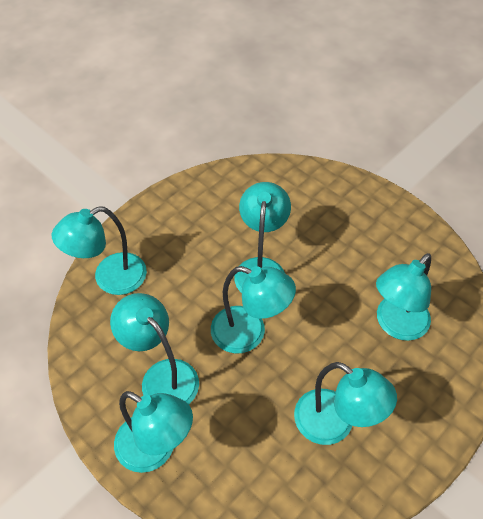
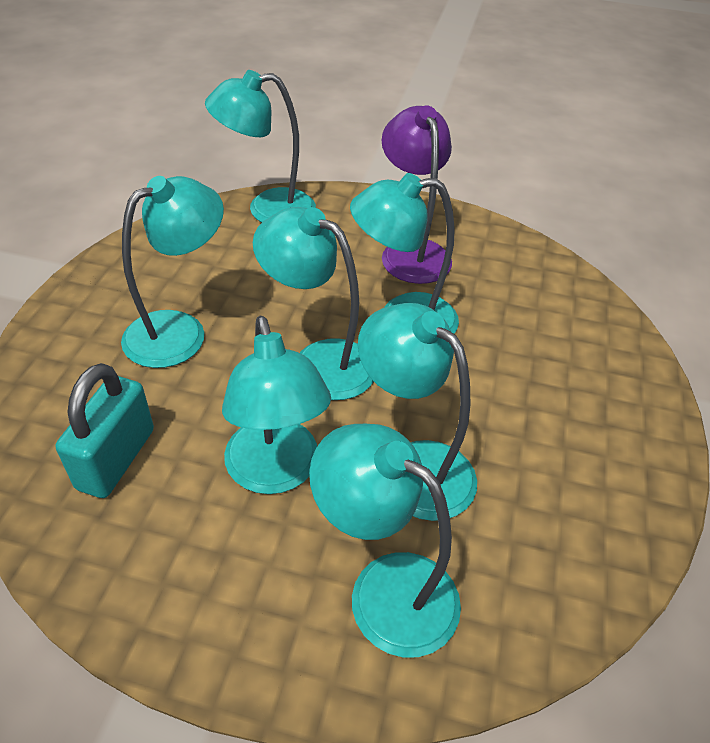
purple lamp: 0 -> 1
turquoise padlock: 0 -> 1

